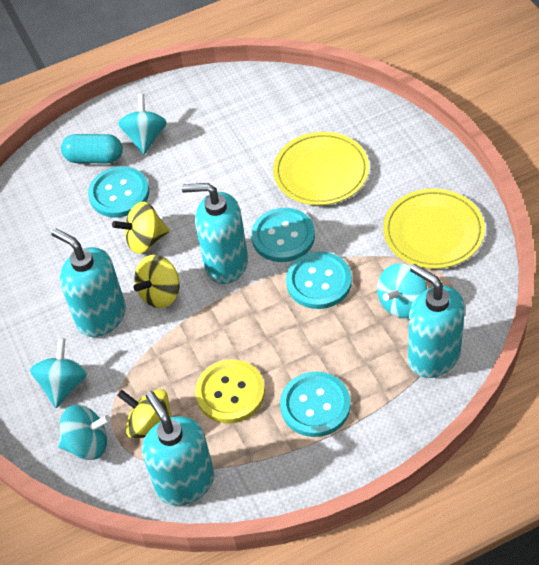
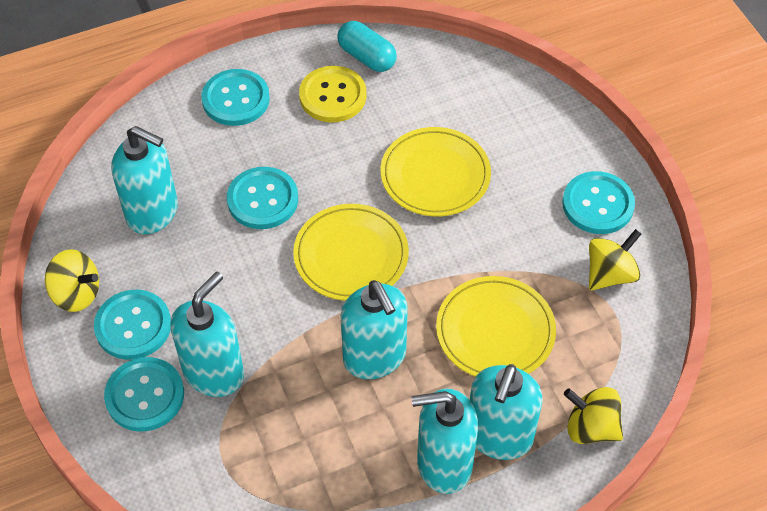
turquoise button: 4 -> 5
turquoise soap dispenser: 4 -> 5
turquoise spinning top: 4 -> 0
yellow plate: 2 -> 3

